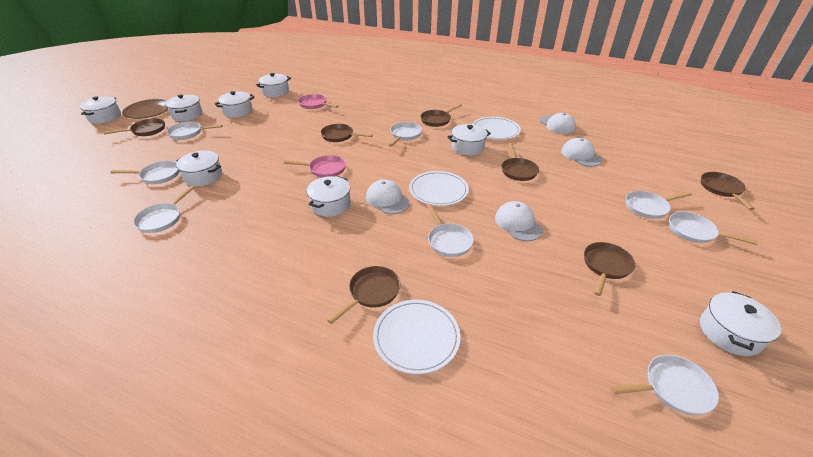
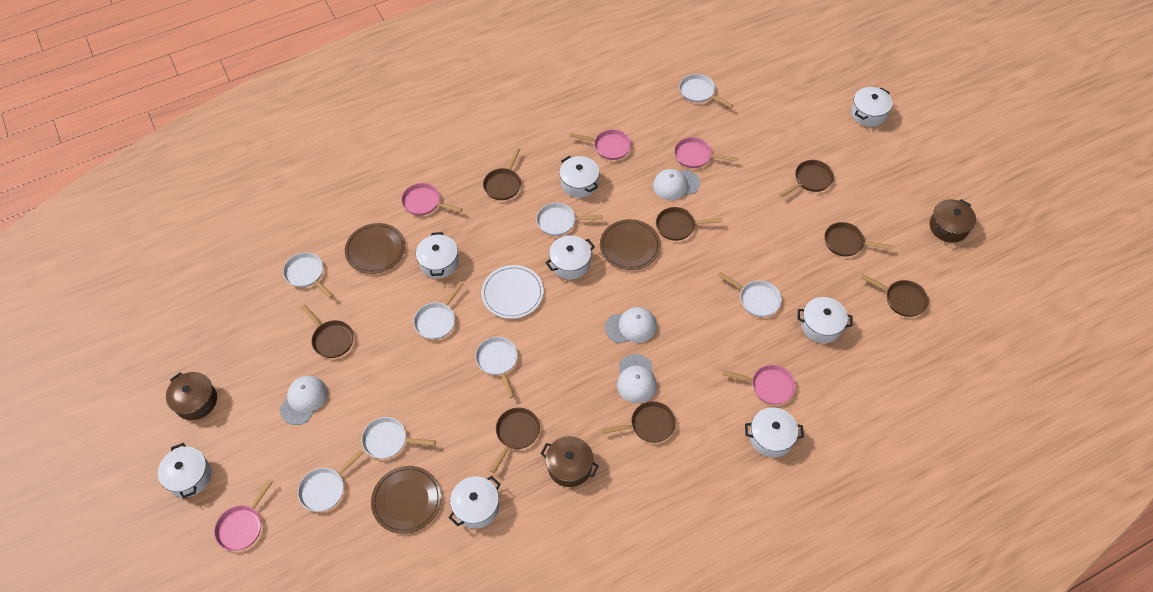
brown pan: 7 -> 8
brown plate: 1 -> 3
brown pot: 0 -> 3
pink pan: 2 -> 5
white plate: 3 -> 1

